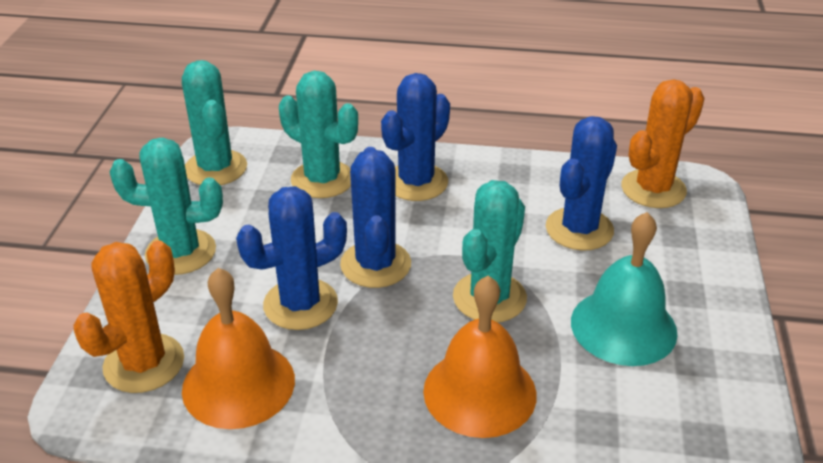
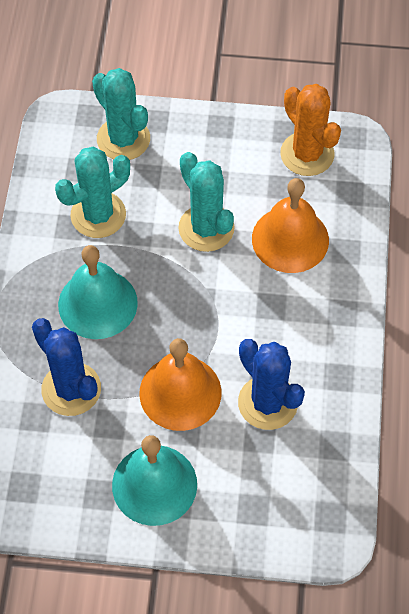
blue cactus: 4 -> 2
orange cactus: 2 -> 1
turquoise bell: 1 -> 2
turquoise cactus: 4 -> 3

